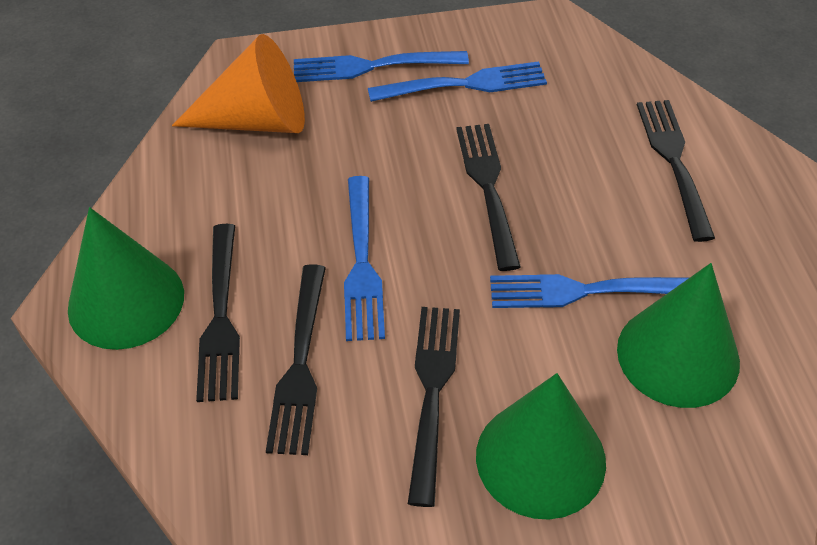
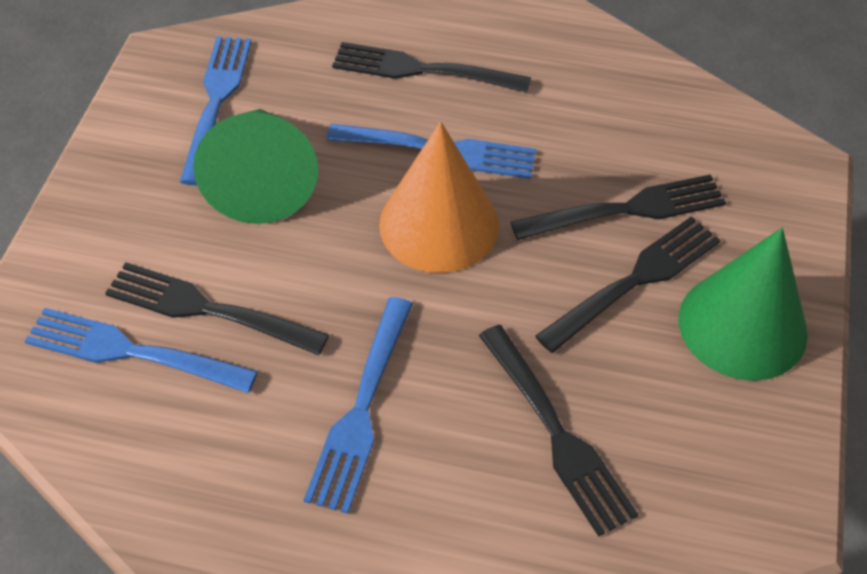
green cone: 3 -> 2

